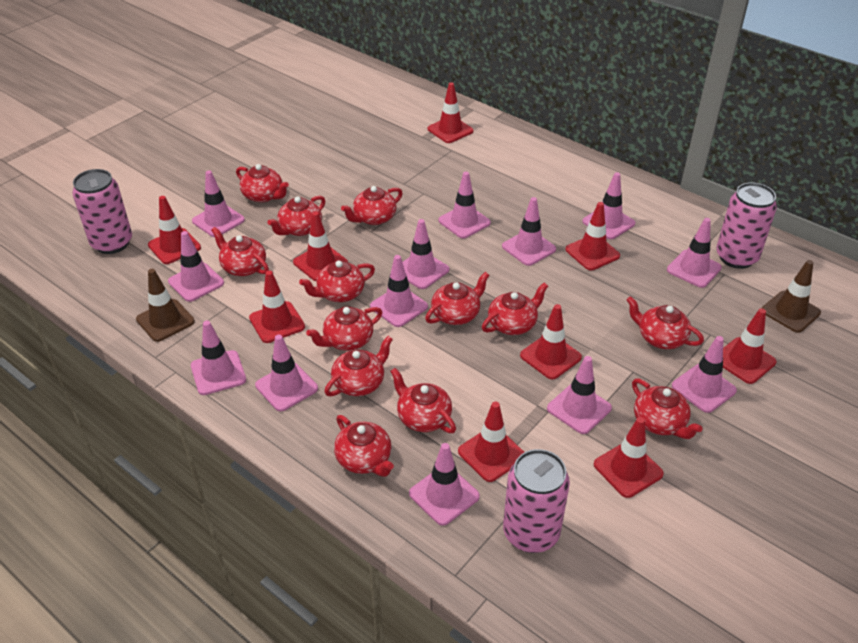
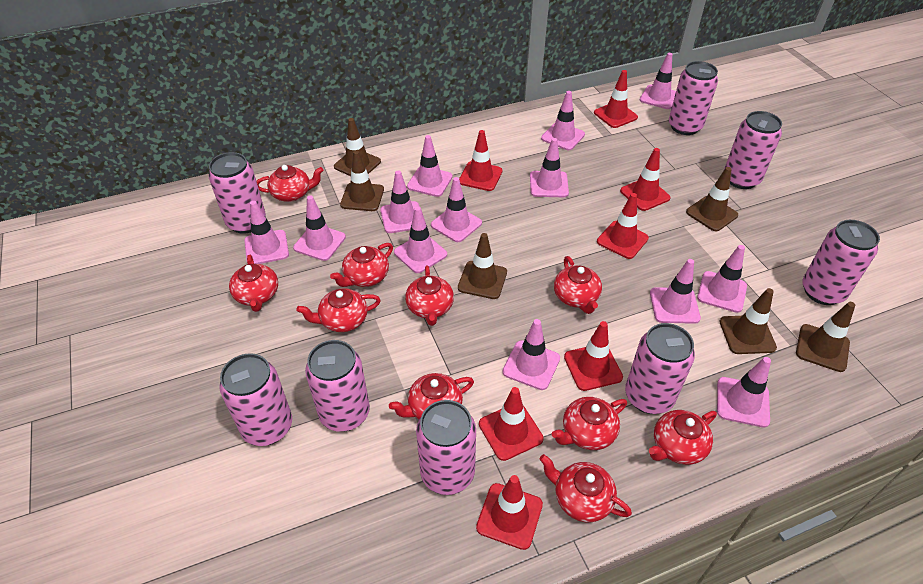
brown traffic cone: 2 -> 6
pink can: 3 -> 8
red teapot: 13 -> 10
red traffic cone: 9 -> 7

